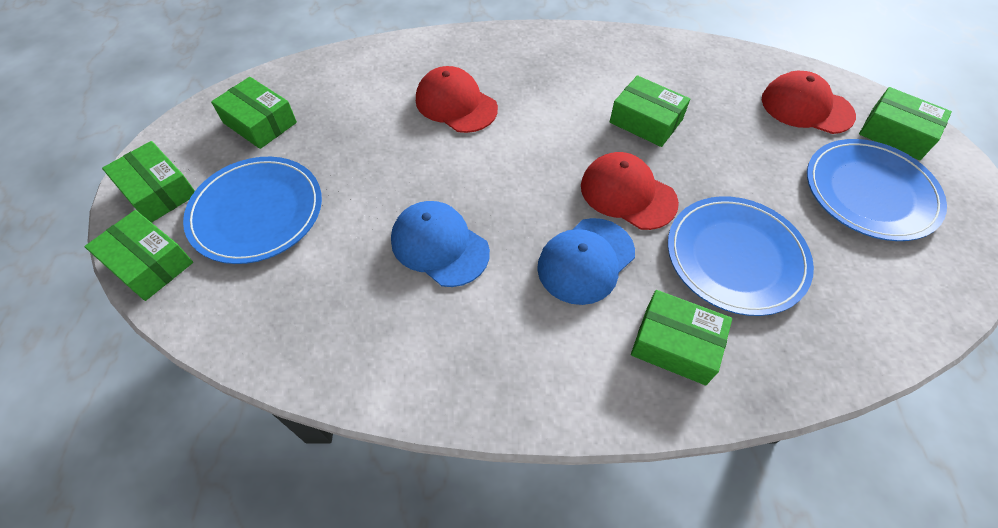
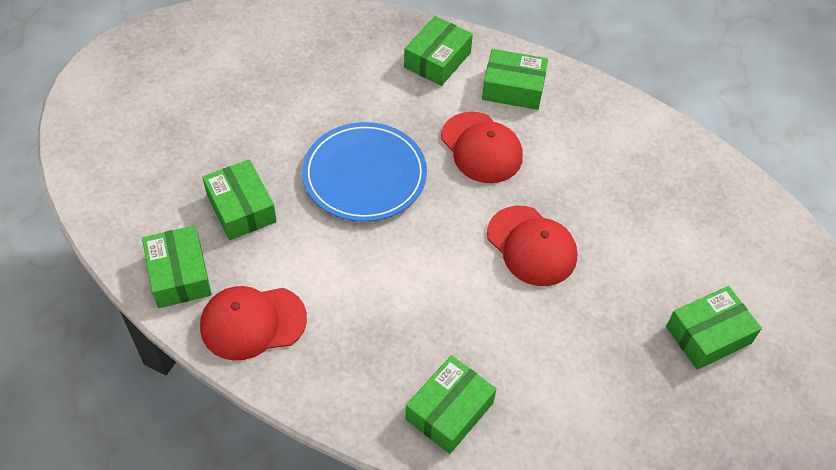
blue cap: 2 -> 0
blue plate: 3 -> 1

